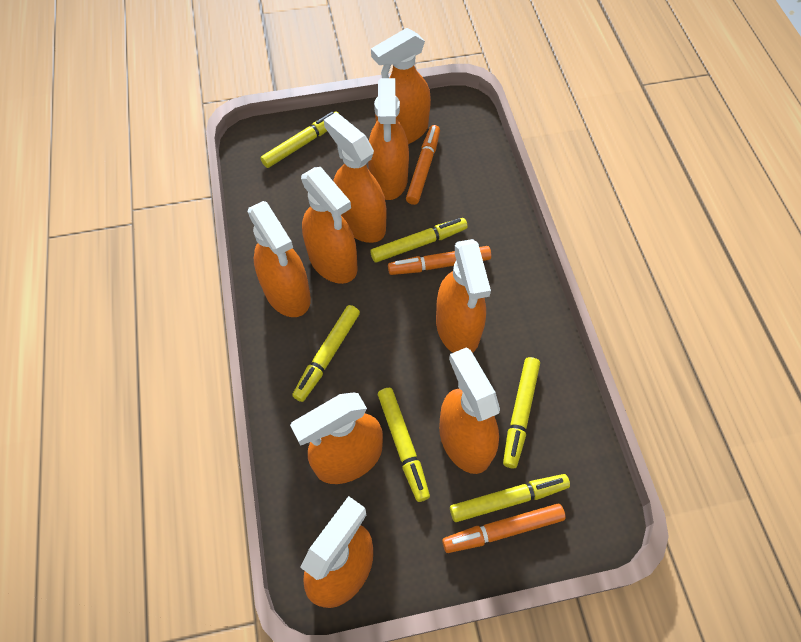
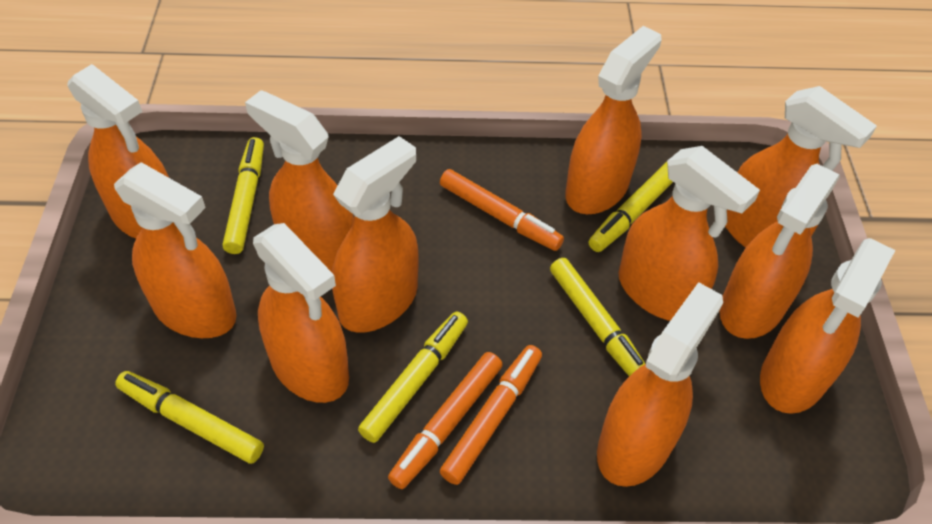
orange spray bottle: 9 -> 11
yellow marker: 6 -> 5

